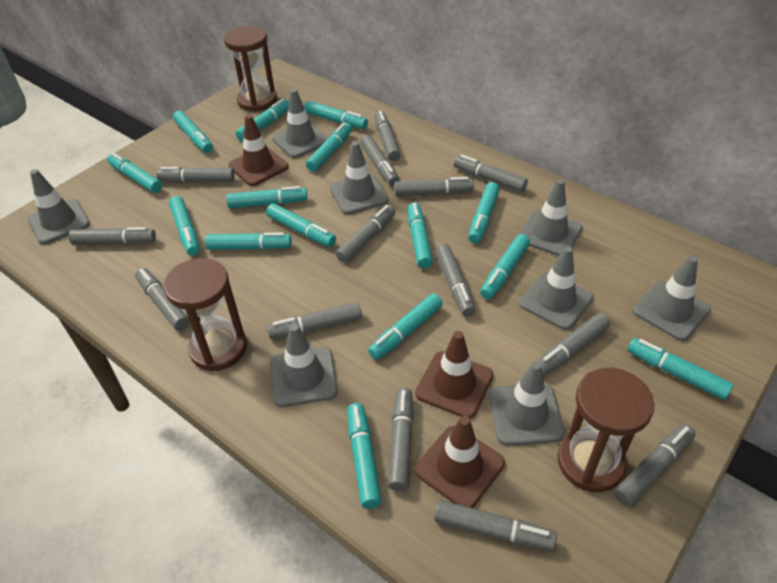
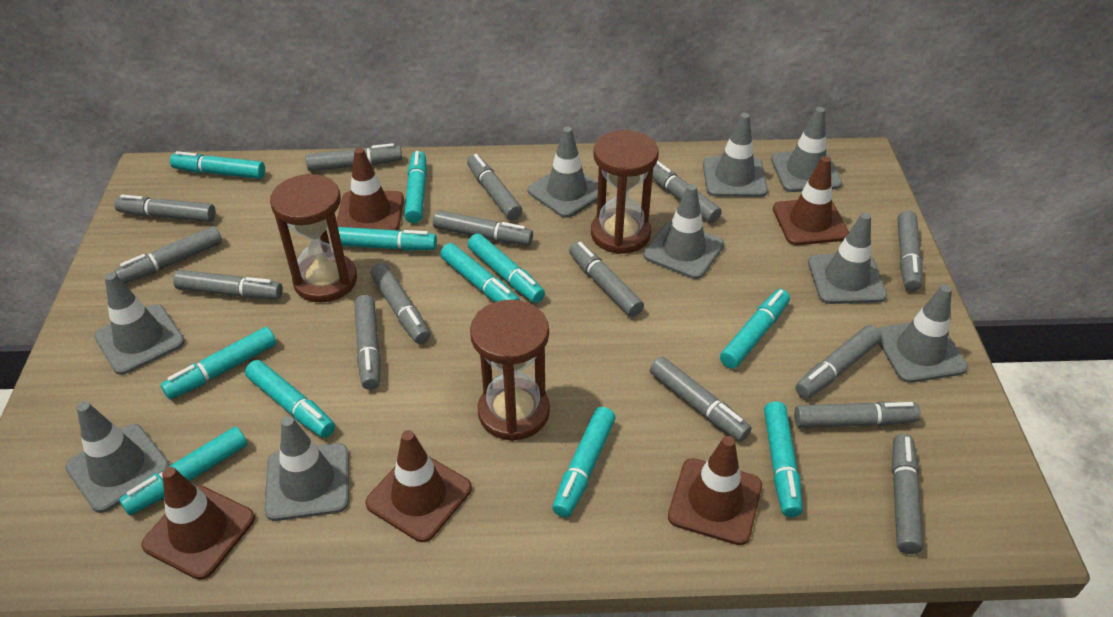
brown traffic cone: 3 -> 5
grey marker: 14 -> 15
grey traffic cone: 8 -> 9
turquoise marker: 15 -> 11

